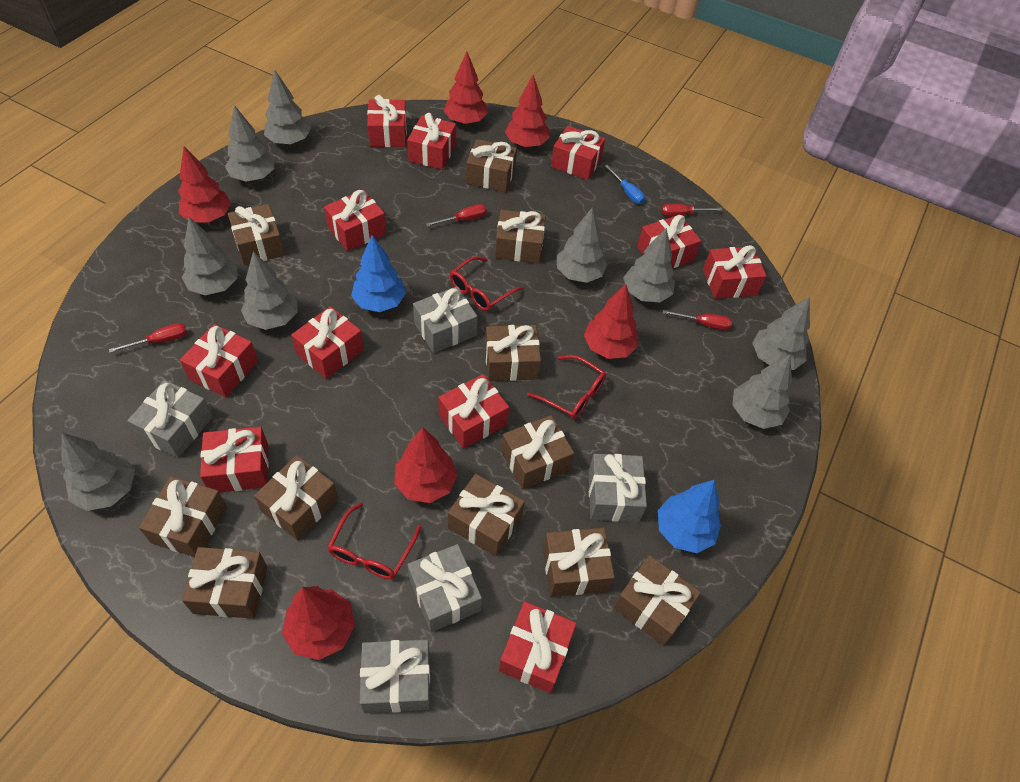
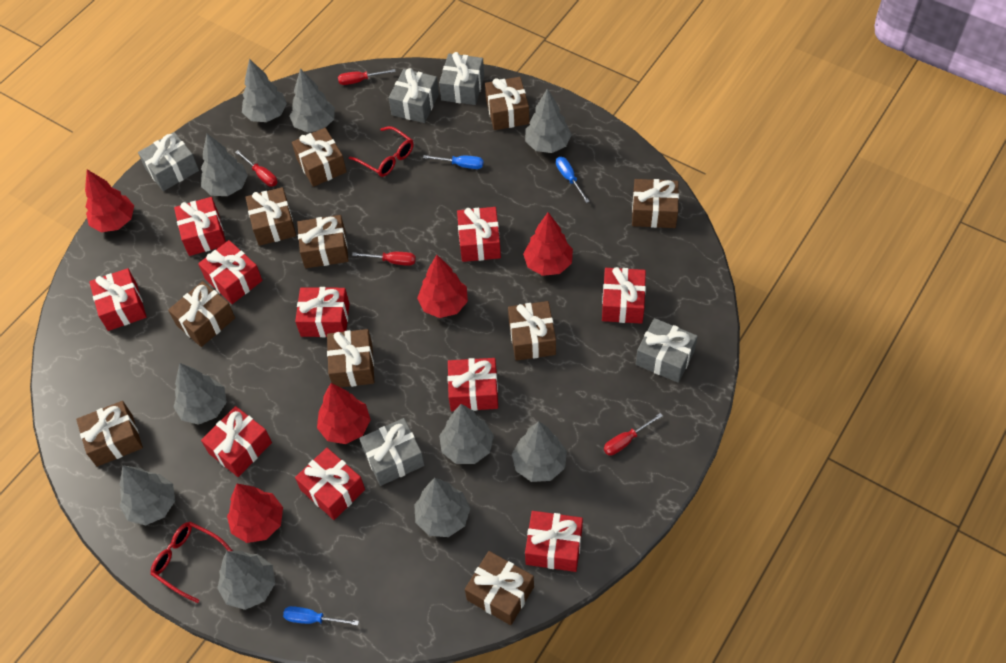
blue screwdriver: 1 -> 3
blue tree: 2 -> 0
brown gift: 11 -> 10
grey tree: 9 -> 10
red gift: 11 -> 10
red glasses: 3 -> 2
red tree: 6 -> 5

